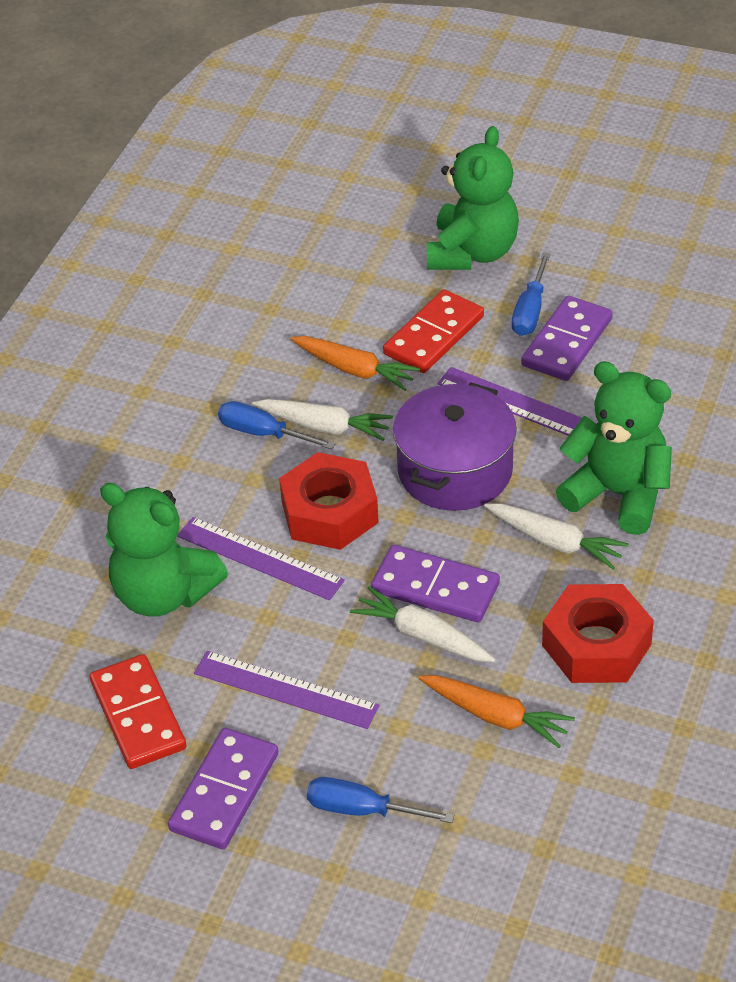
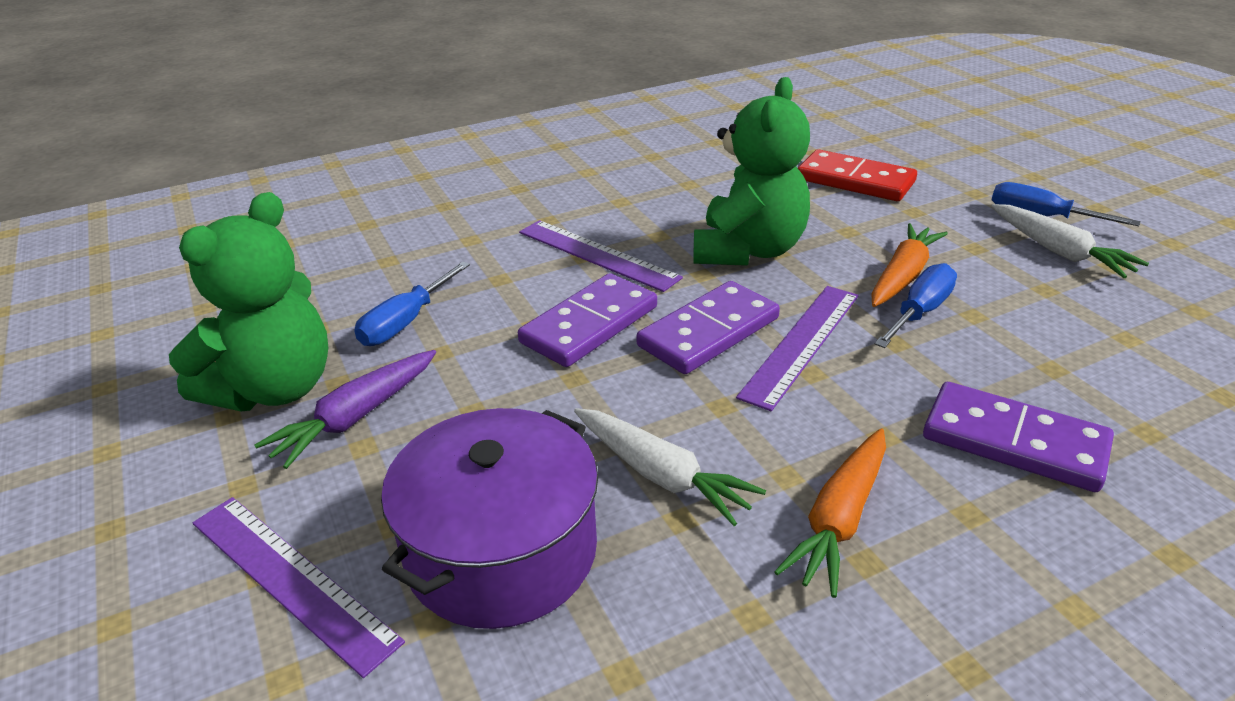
green teddy bear: 3 -> 2
purple carrot: 0 -> 1
red domino: 2 -> 1
red nut: 2 -> 0
white carrot: 3 -> 2

